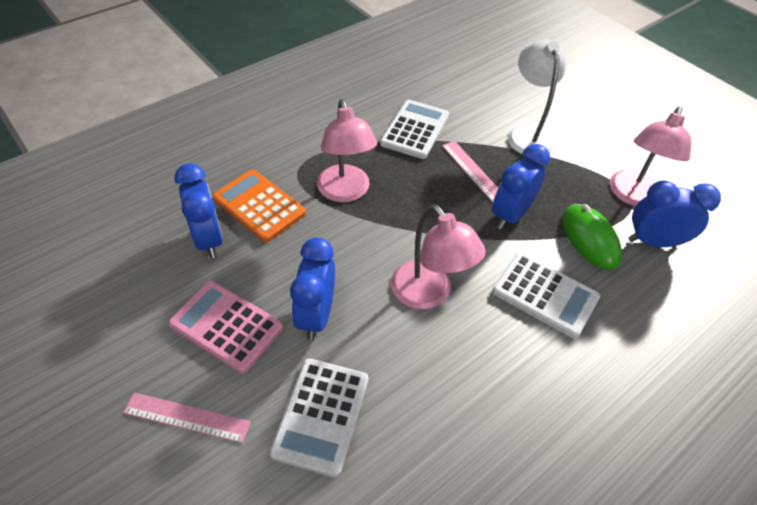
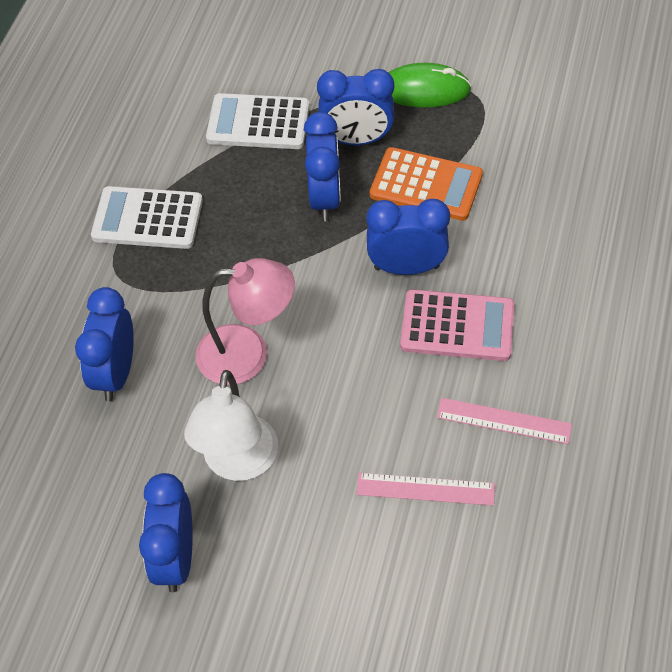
blue clock: 4 -> 5
pink lamp: 3 -> 1
white calculator: 3 -> 2

